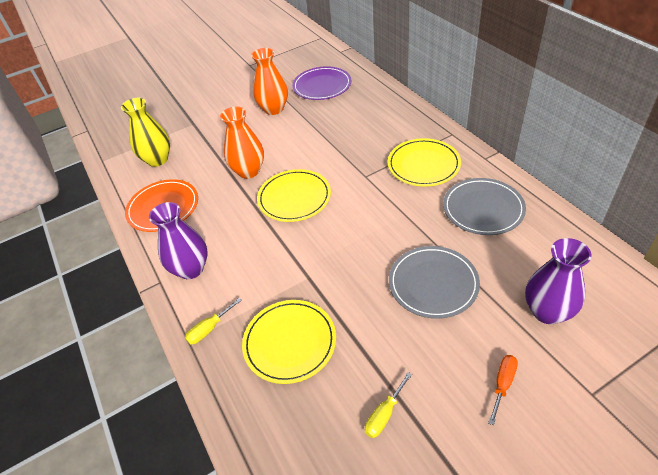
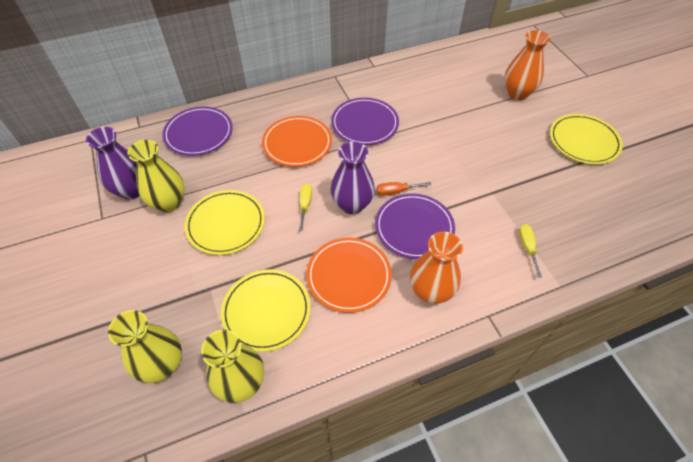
grey plate: 2 -> 0
orange plate: 1 -> 2
purple plate: 1 -> 3
yellow vase: 1 -> 3

